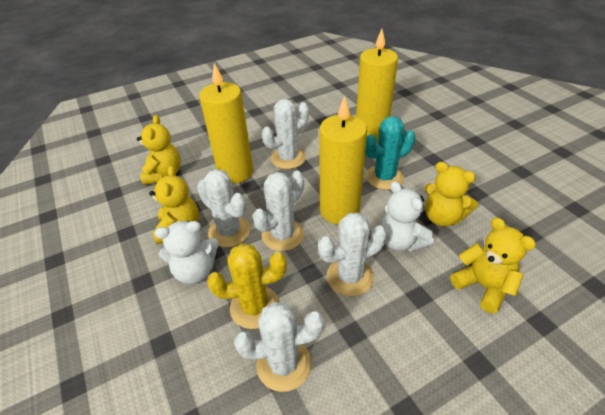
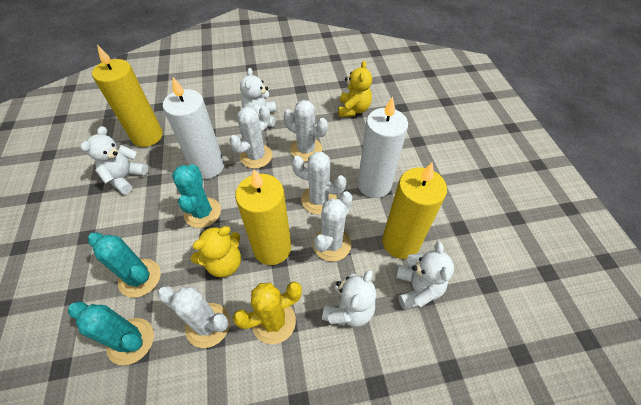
turquoise cactus: 1 -> 3
white candle: 0 -> 2
white teddy bear: 2 -> 4
yellow teddy bear: 4 -> 2

